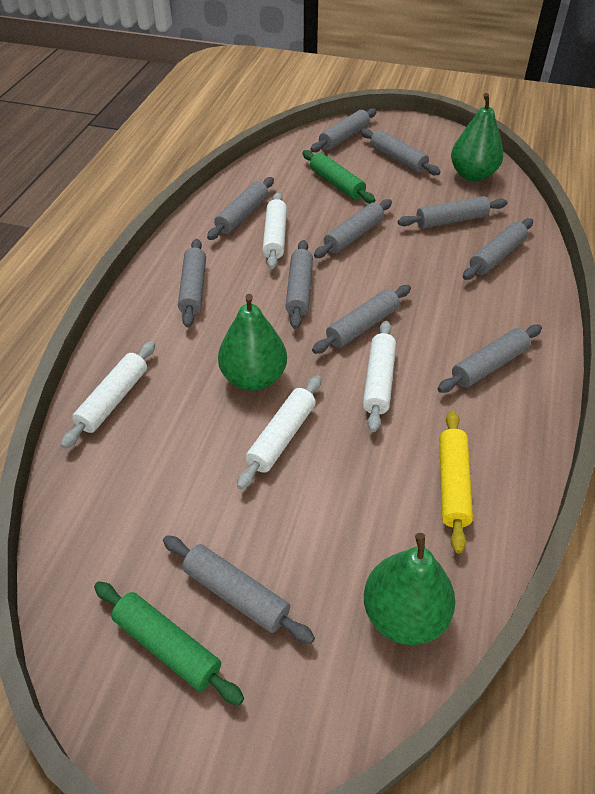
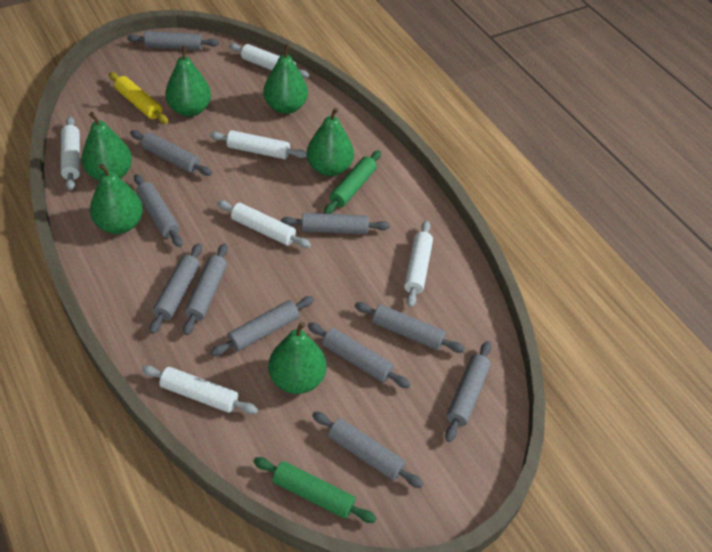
green pear: 3 -> 6
white rolling pin: 4 -> 6

